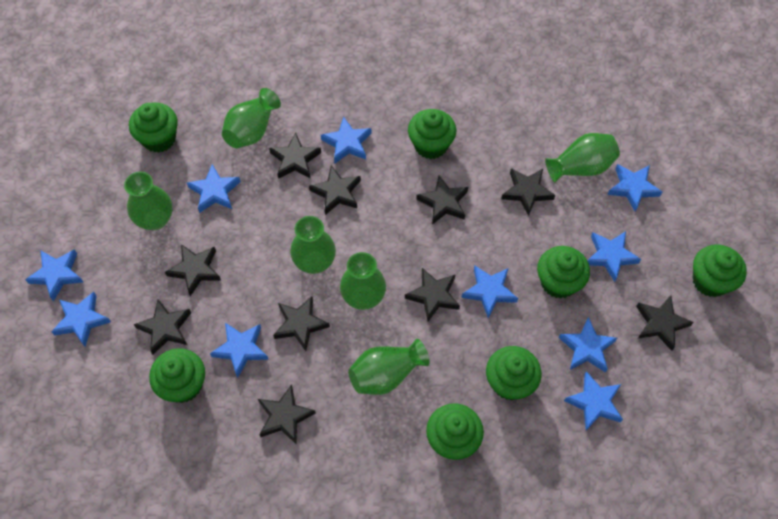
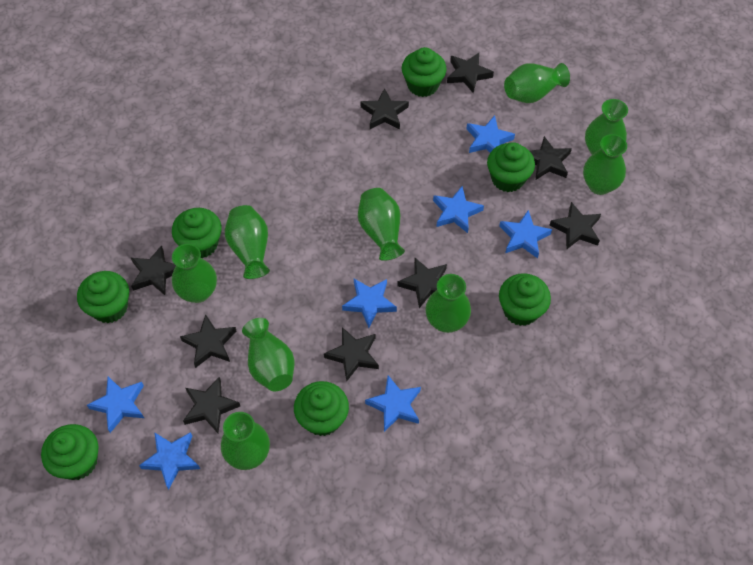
black star: 10 -> 9
blue star: 10 -> 7
green vase: 6 -> 9

